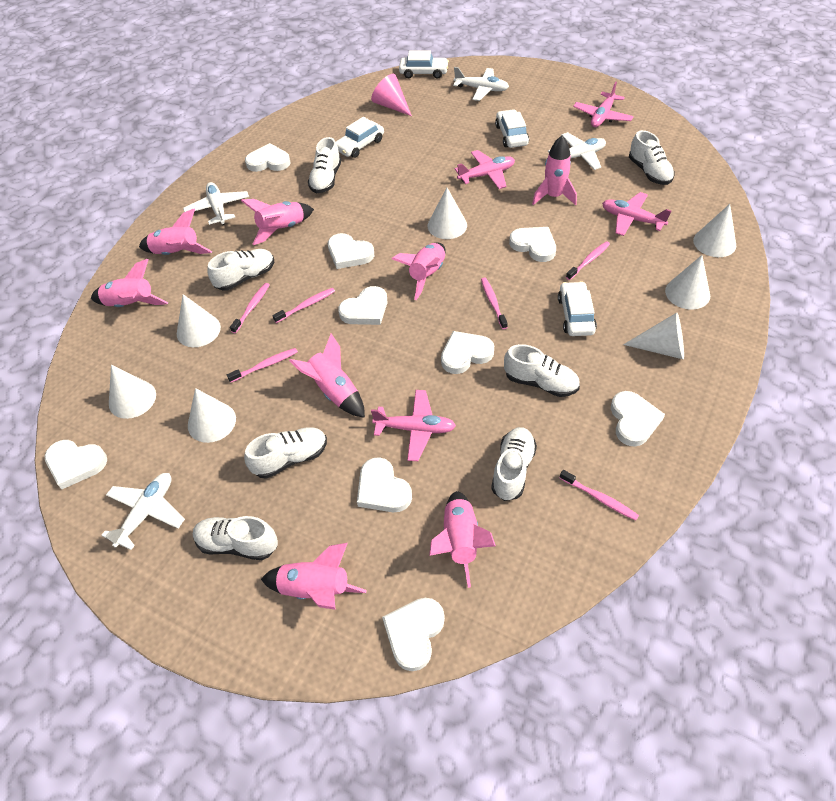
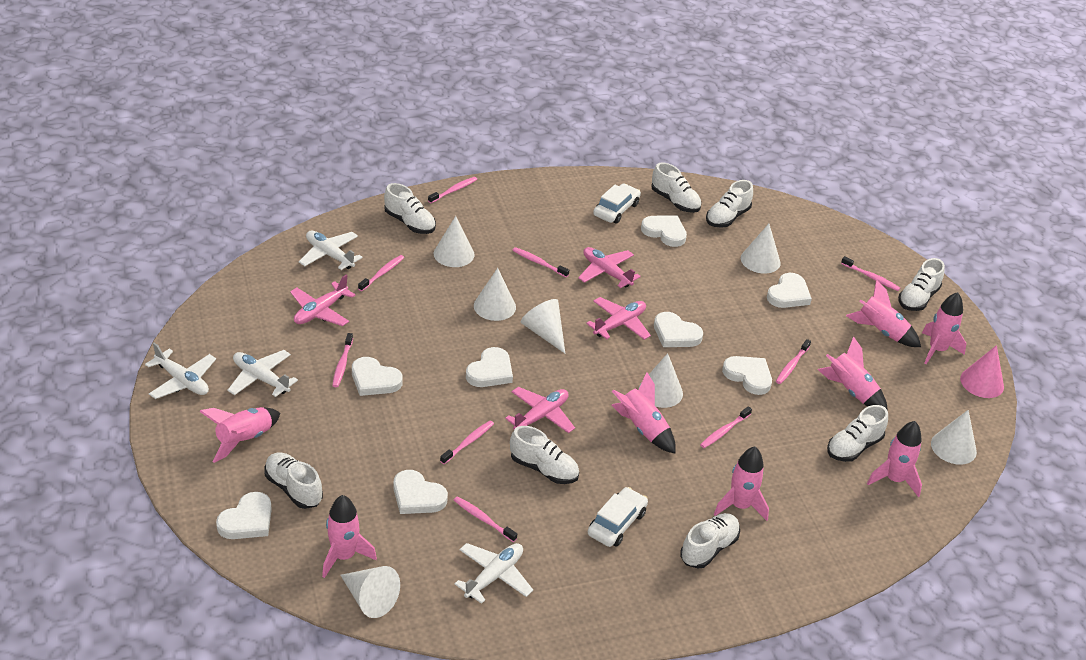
pink toothbrush: 6 -> 9
white car: 4 -> 2
white heart: 9 -> 8
white shoe: 7 -> 8

